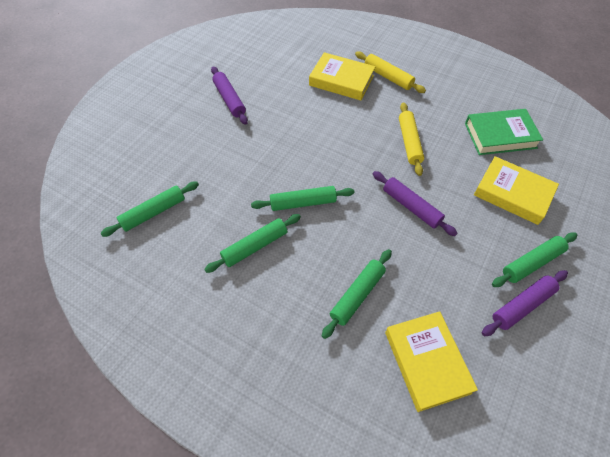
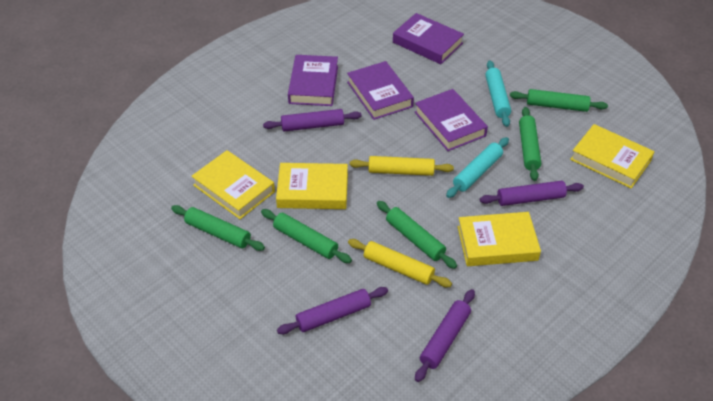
green book: 1 -> 0
purple book: 0 -> 4
purple rolling pin: 3 -> 4
turquoise rolling pin: 0 -> 2
yellow book: 3 -> 4

